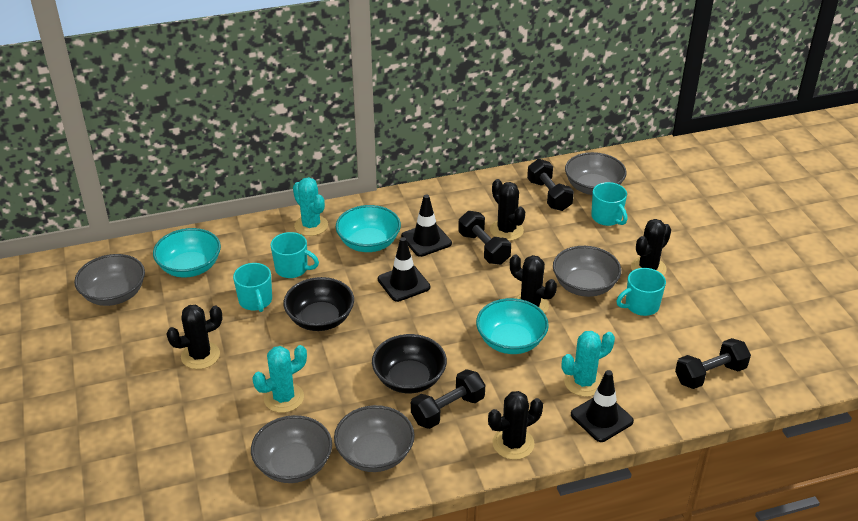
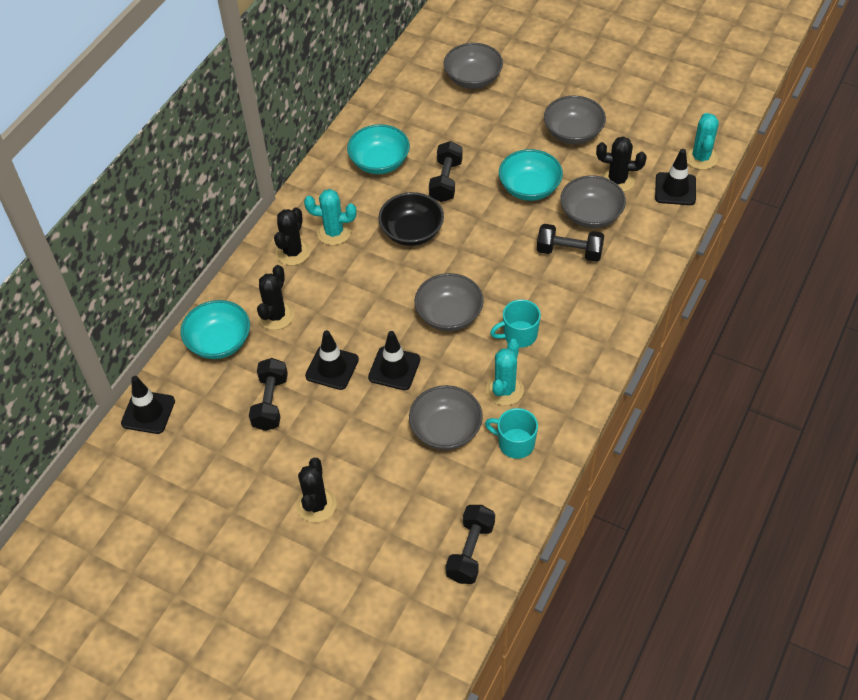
black bowl: 2 -> 1
black cactus: 5 -> 4
black traffic cone: 3 -> 4
turquoise mug: 4 -> 2

